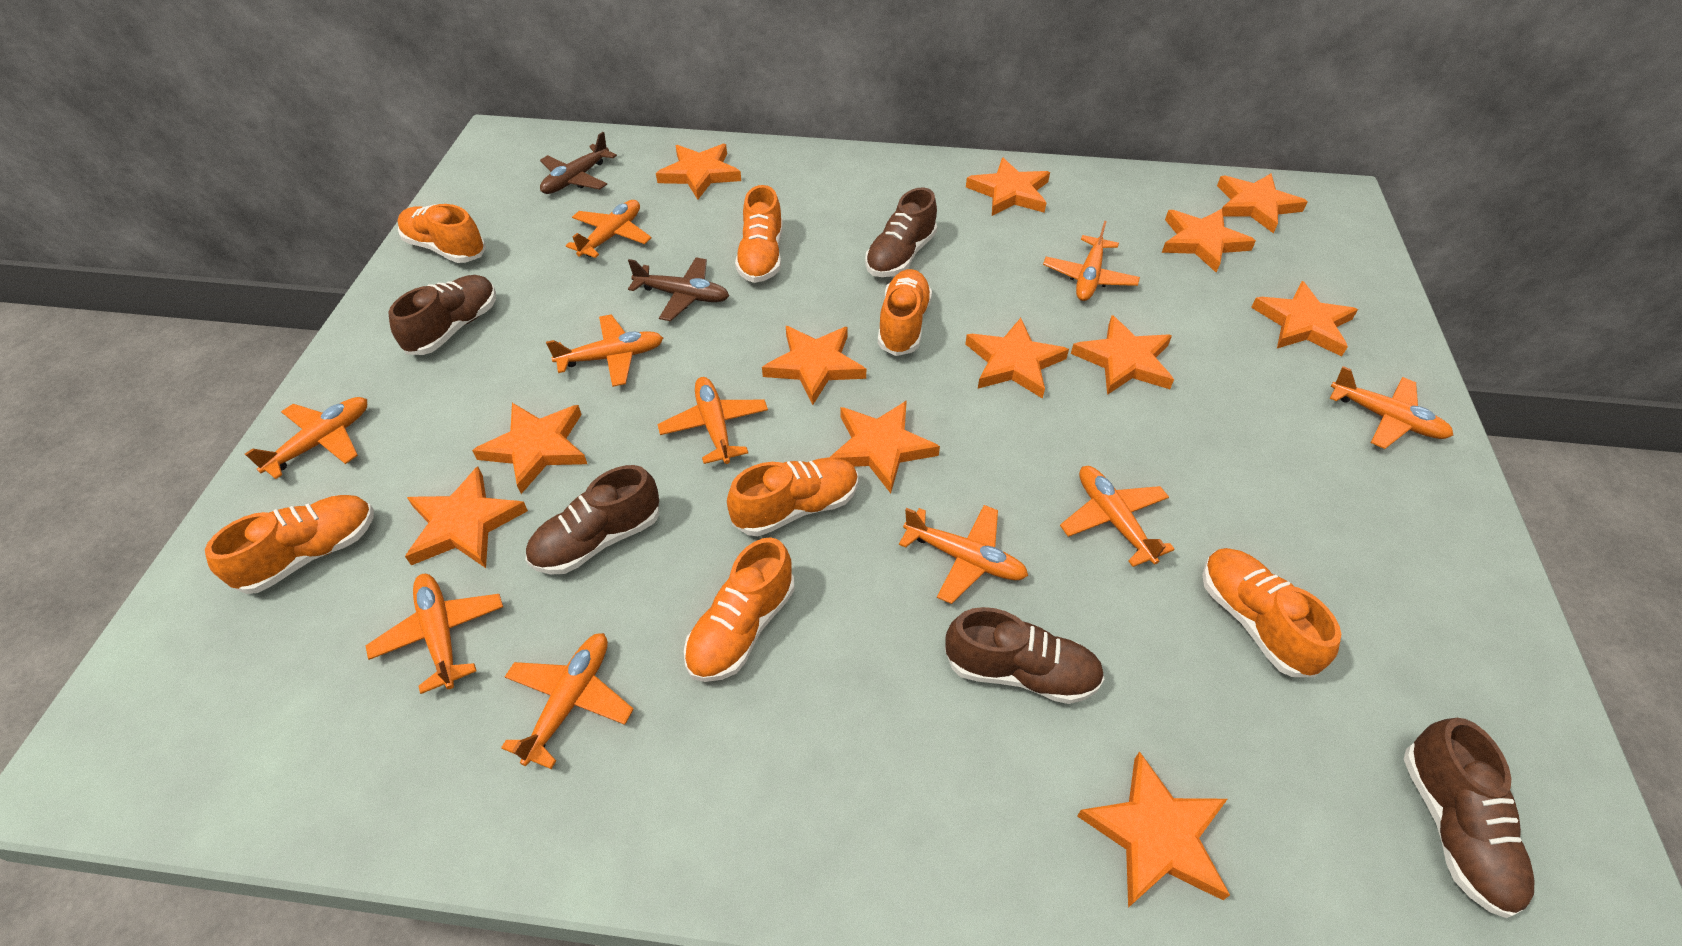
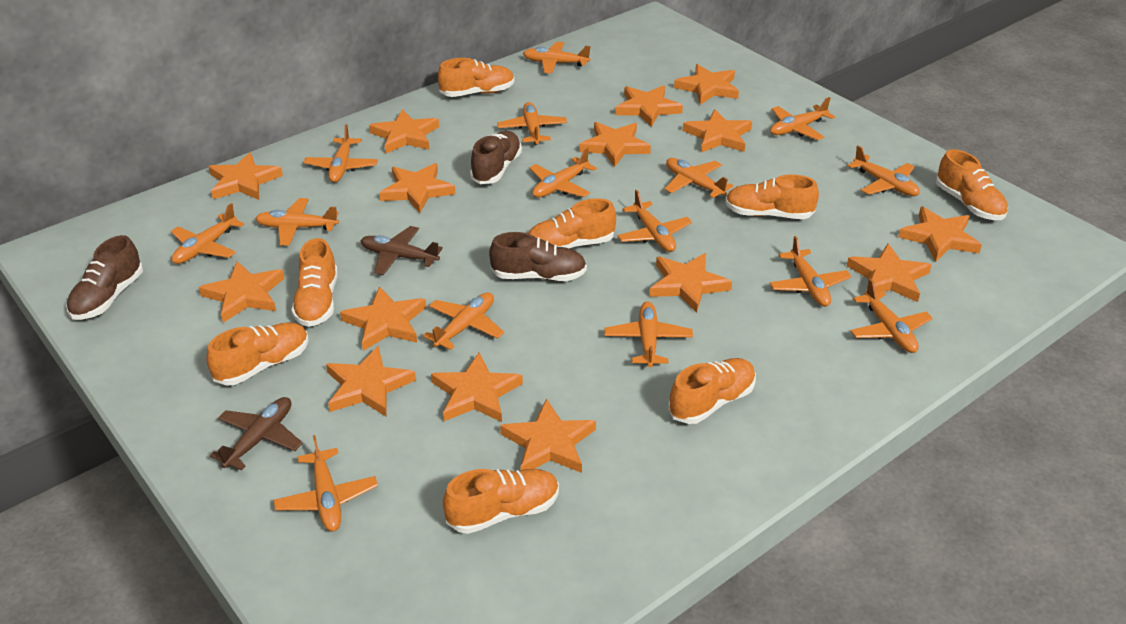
brown shoe: 5 -> 3
orange plane: 10 -> 15
orange shoe: 7 -> 8
orange star: 12 -> 15

